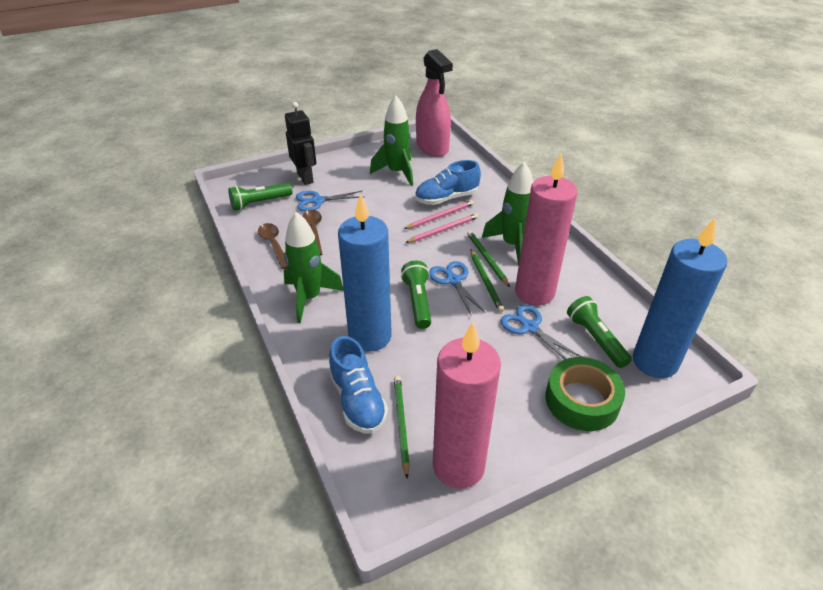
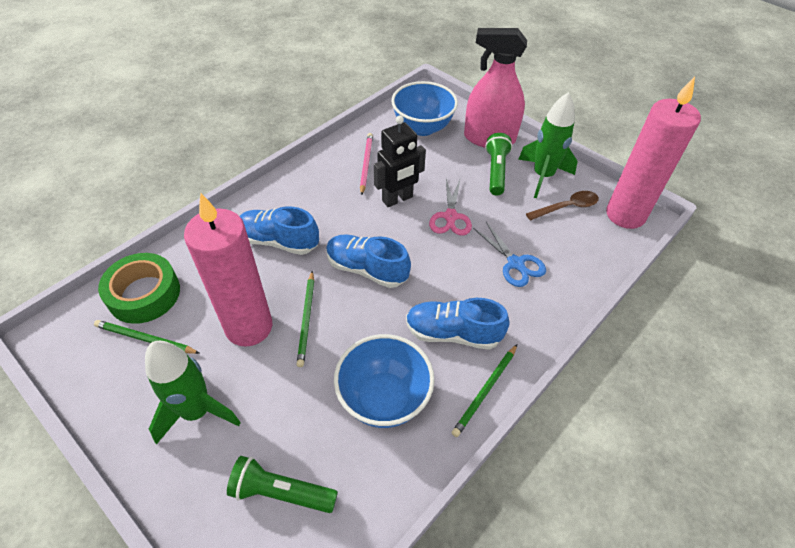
blue bowl: 0 -> 2
blue candle: 2 -> 0
blue scissors: 3 -> 1
blue shoe: 2 -> 3
brown spoon: 2 -> 1
green flashlight: 3 -> 2
green rocket: 3 -> 2
pink pencil: 2 -> 1
pink scissors: 0 -> 1

